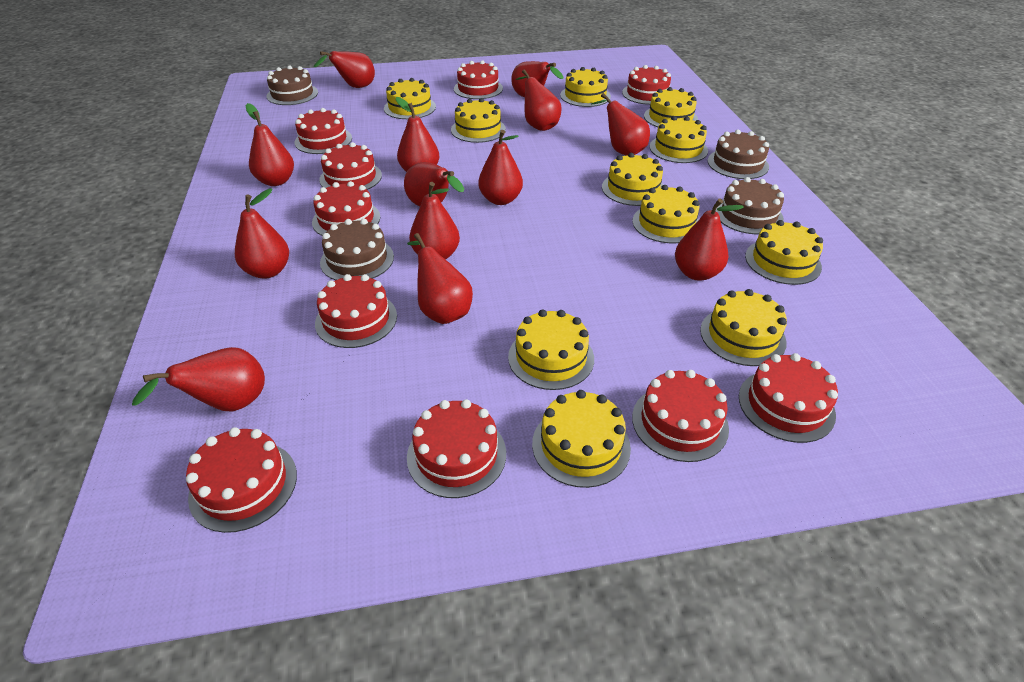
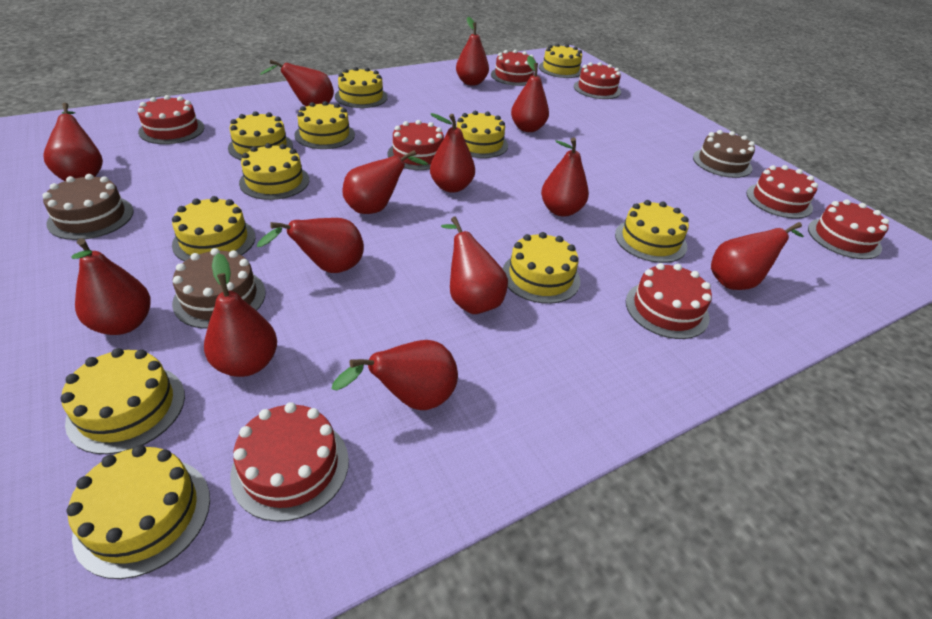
brown cake: 4 -> 3
red cake: 10 -> 8

